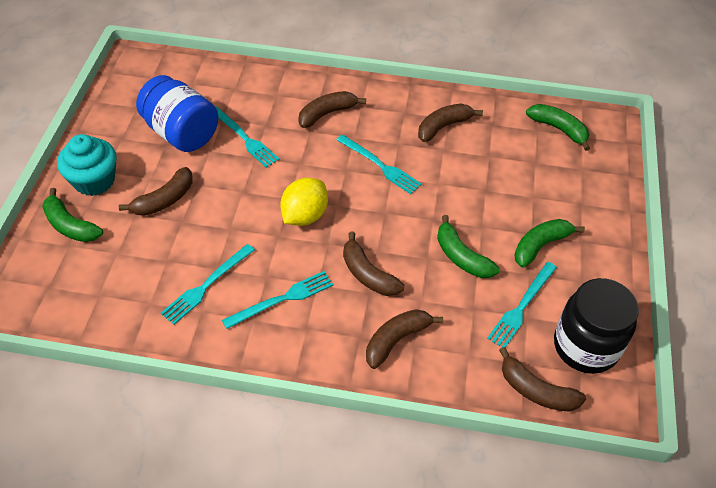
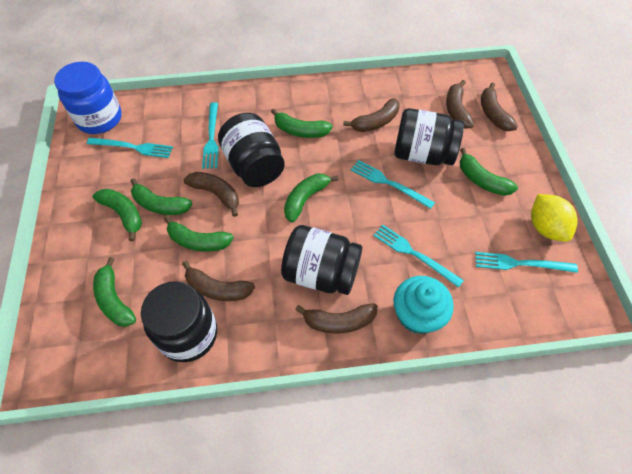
black jar: 1 -> 4
green banana: 4 -> 7

